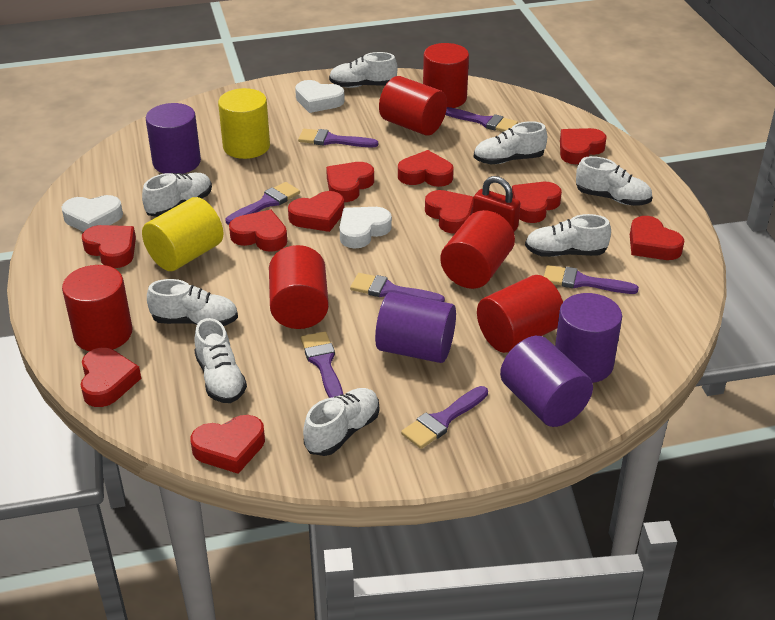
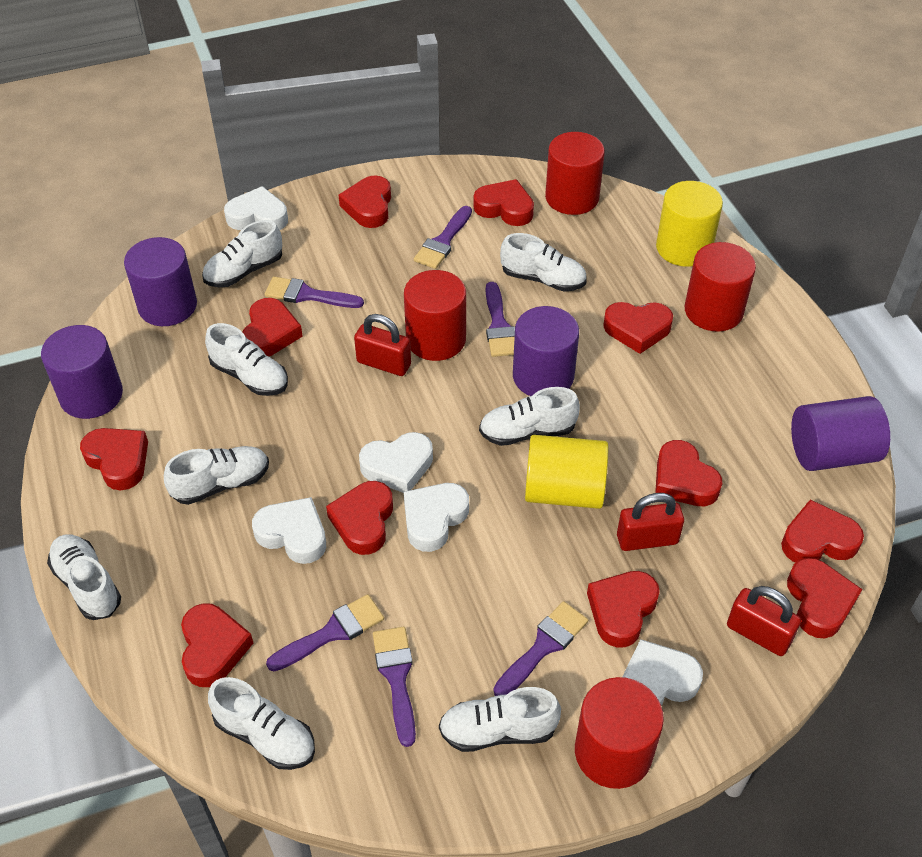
purple brush: 7 -> 6
red cylinder: 6 -> 4
red padlock: 1 -> 3
white heart: 3 -> 5

